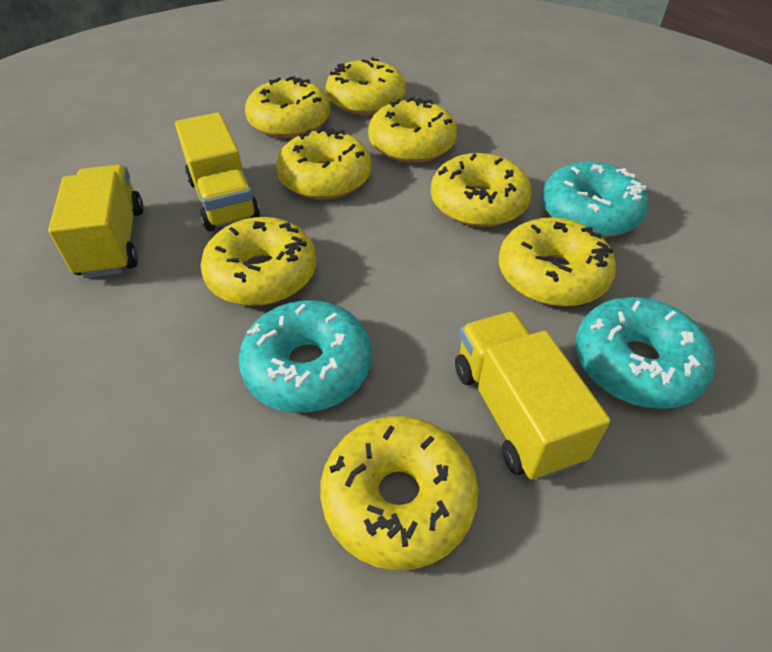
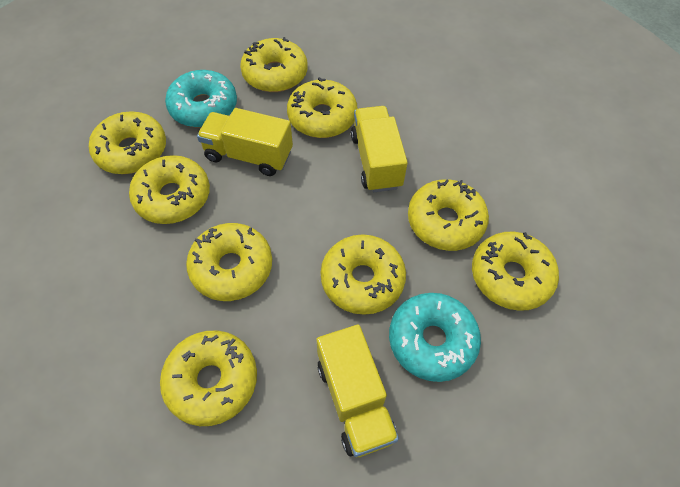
turquoise donut: 3 -> 2
yellow donut: 8 -> 9

